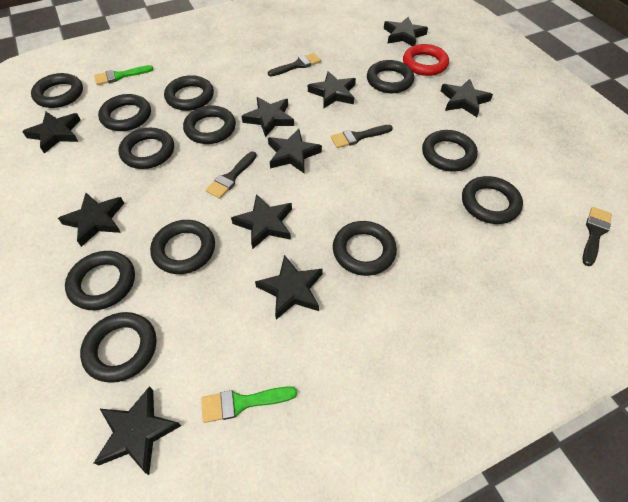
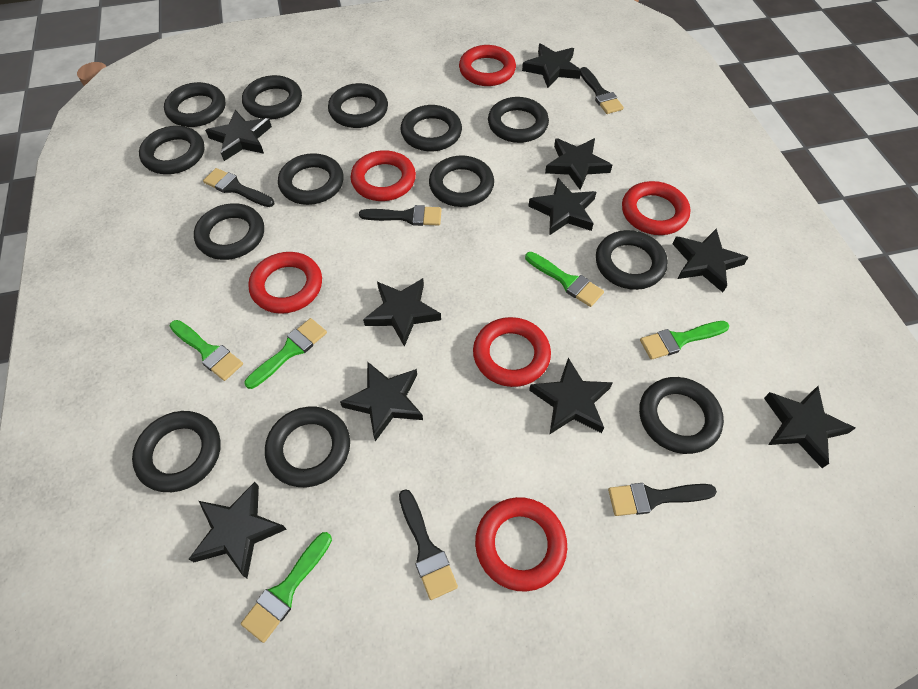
black brush: 4 -> 5
black ring: 12 -> 13
green brush: 2 -> 5
red ring: 1 -> 6

